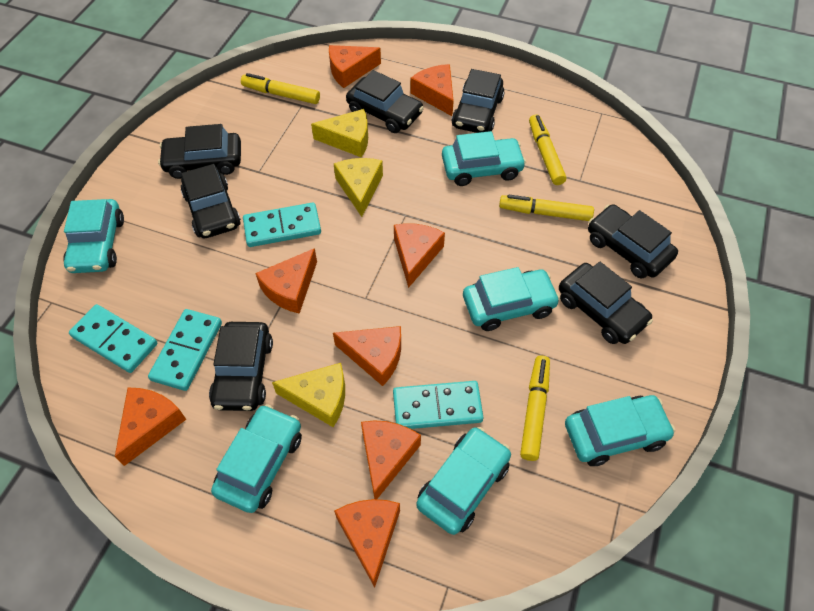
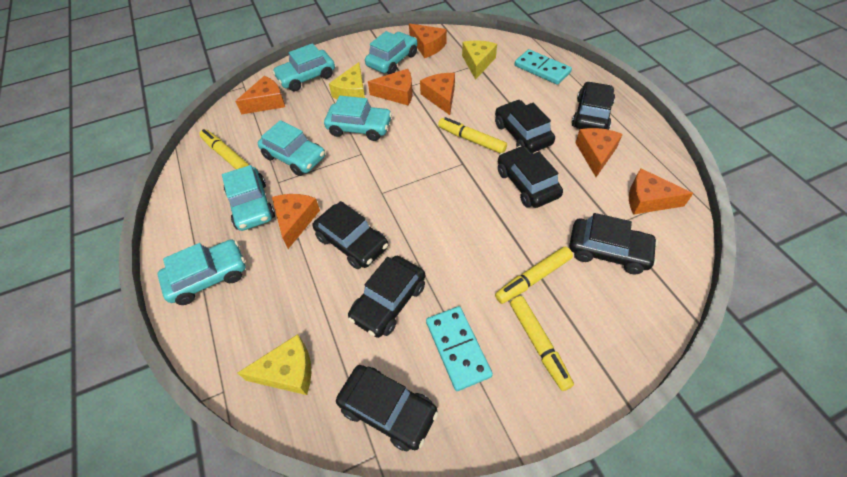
orange cheese: 8 -> 7
turquoise domino: 4 -> 2

